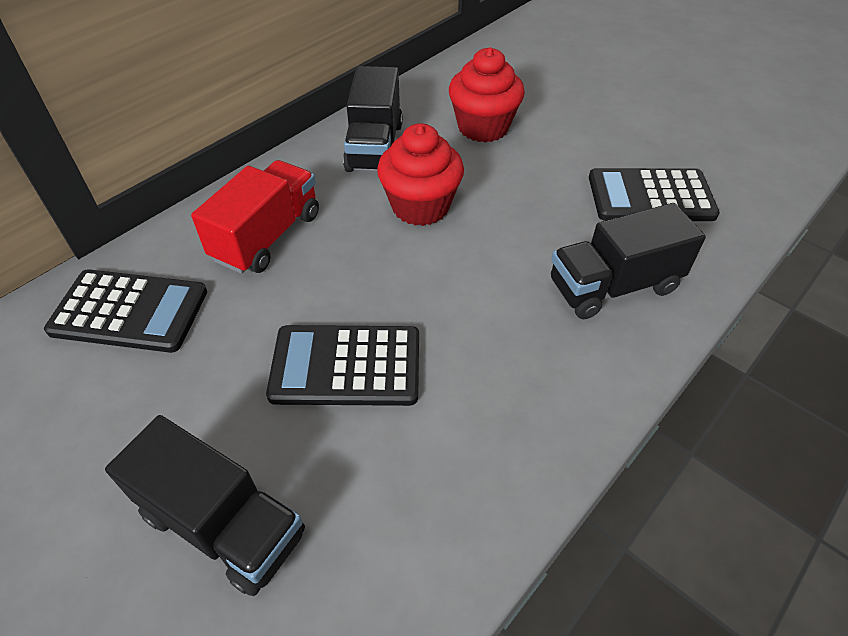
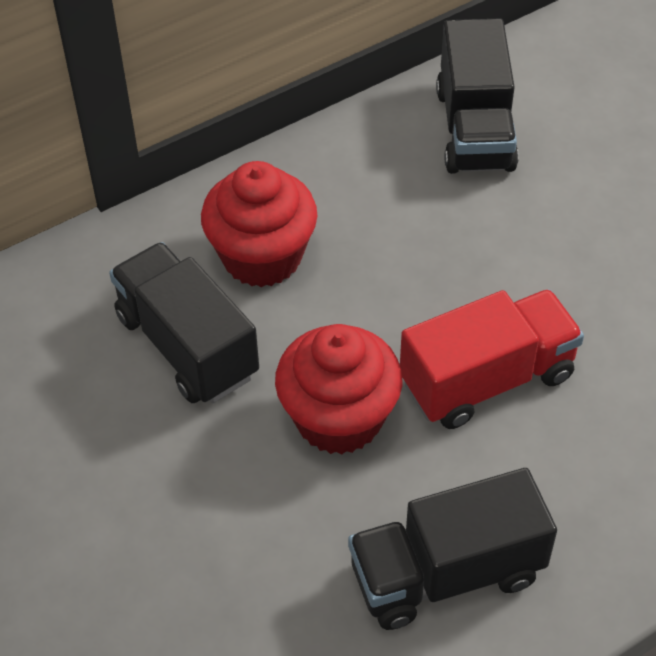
black calculator: 3 -> 0

